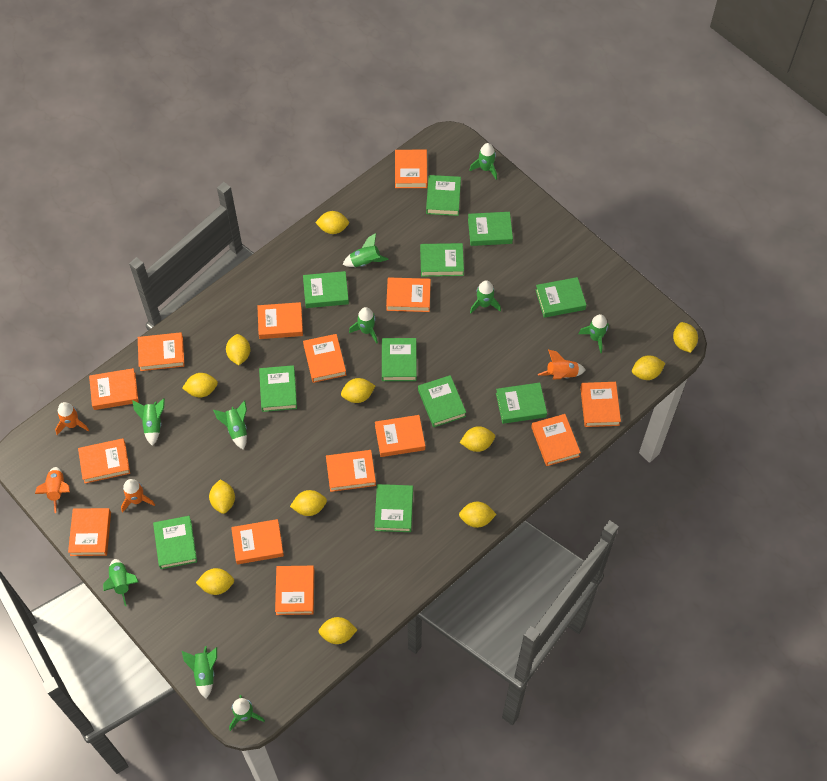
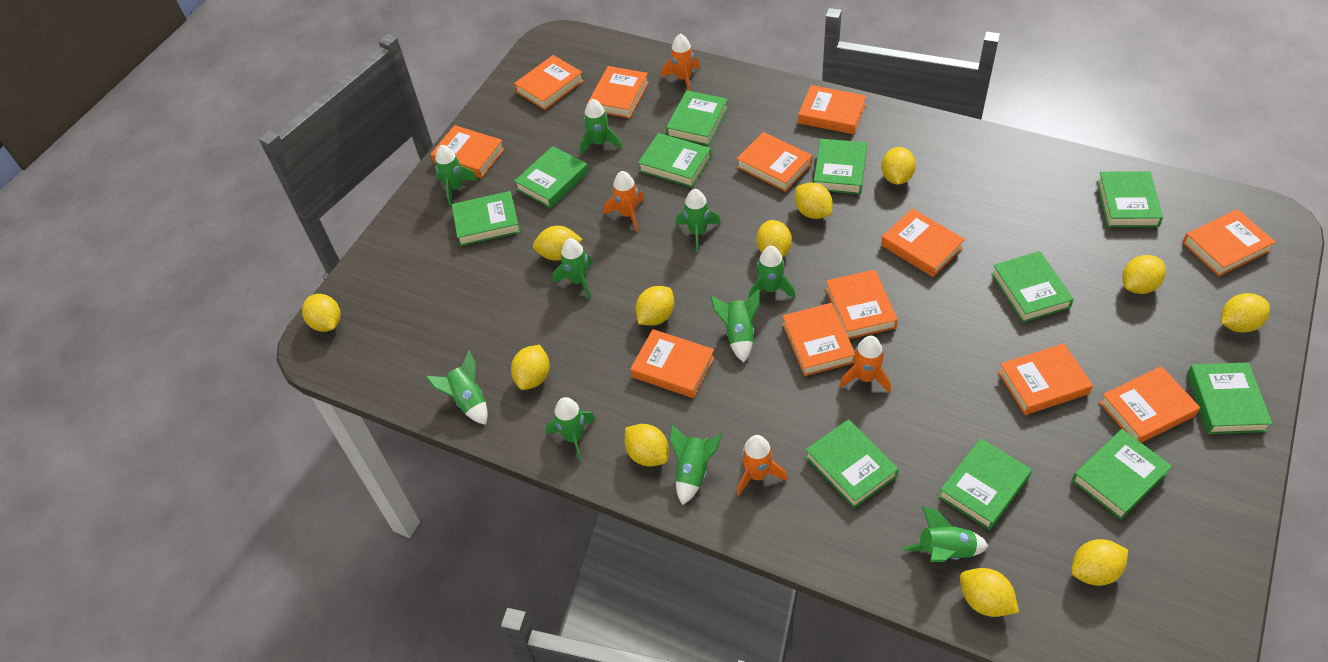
orange book: 14 -> 12

